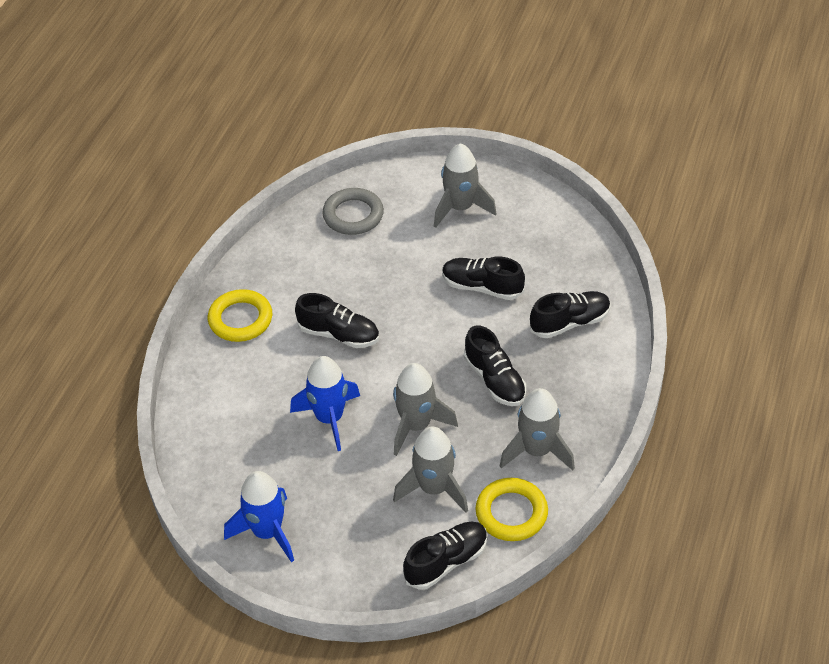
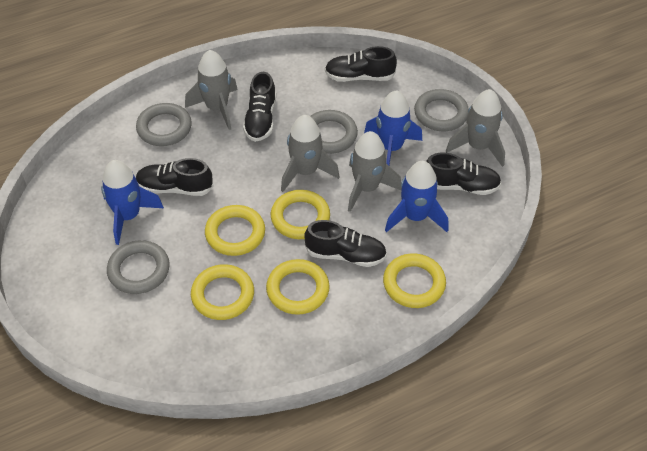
blue rocket: 2 -> 3
grey ring: 1 -> 4
yellow ring: 2 -> 5

